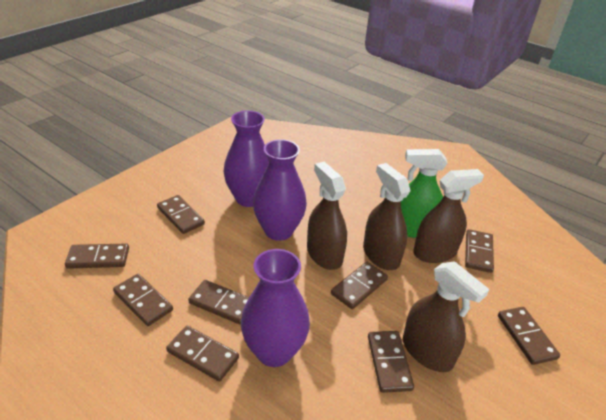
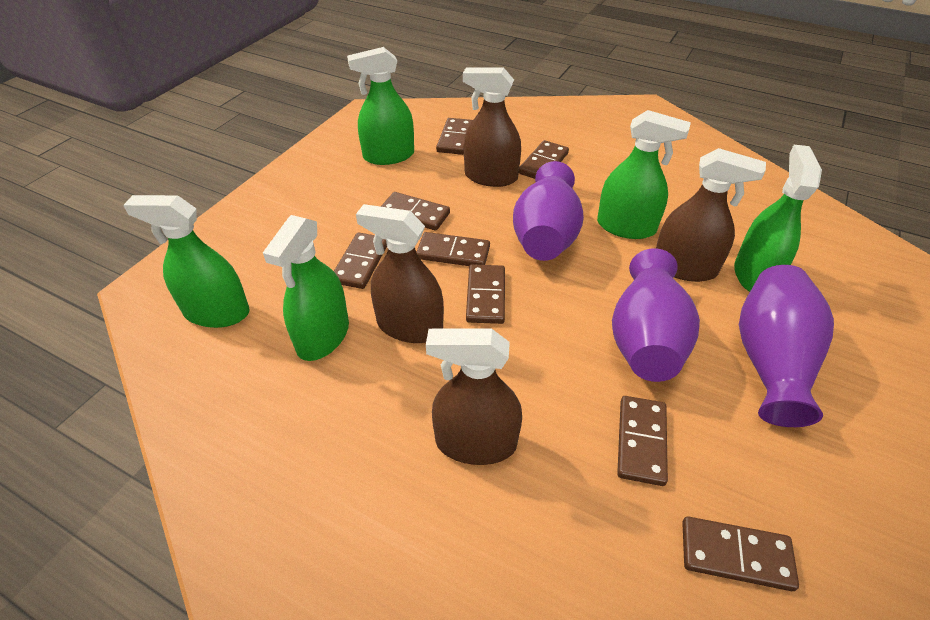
brown domino: 9 -> 8
green spray bottle: 1 -> 5

